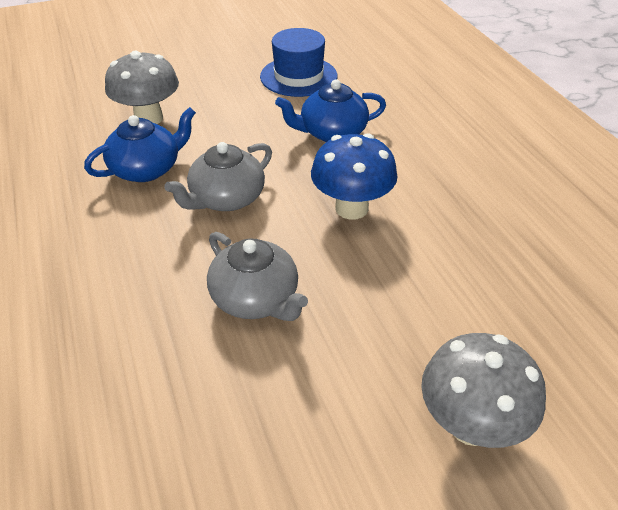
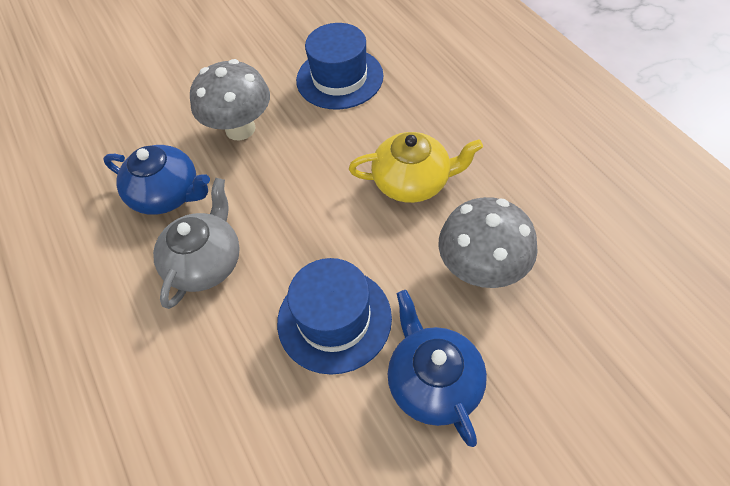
blue hat: 1 -> 2
blue mushroom: 1 -> 0
grey teapot: 2 -> 1
yellow teapot: 0 -> 1

